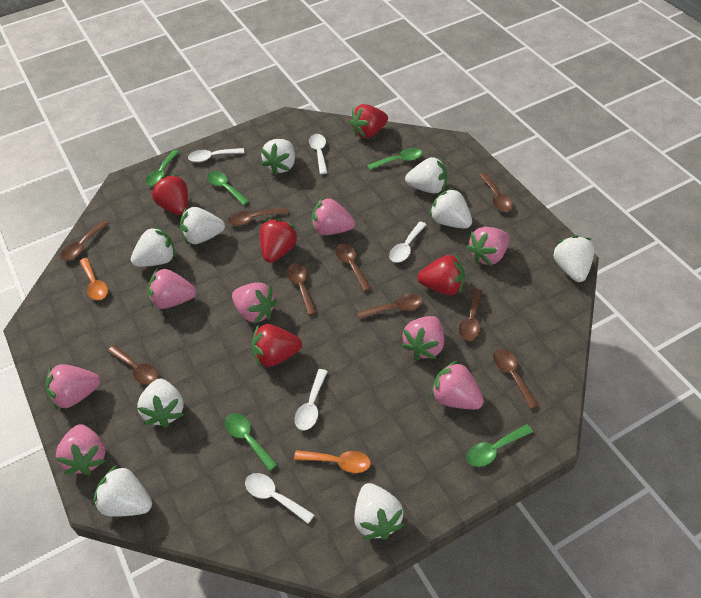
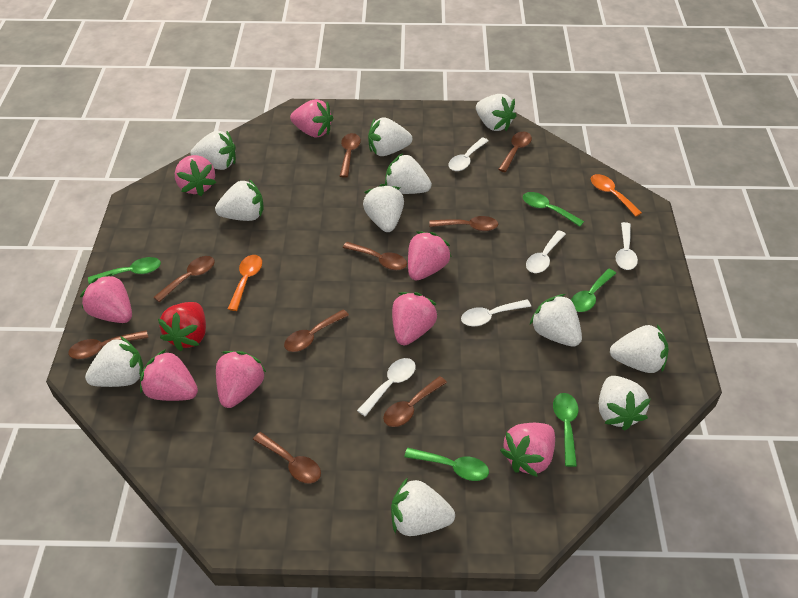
red strawberry: 5 -> 1
white strawberry: 9 -> 11

